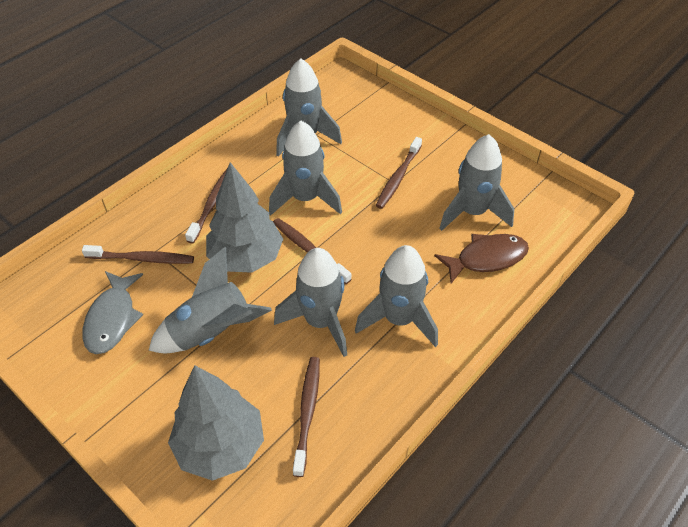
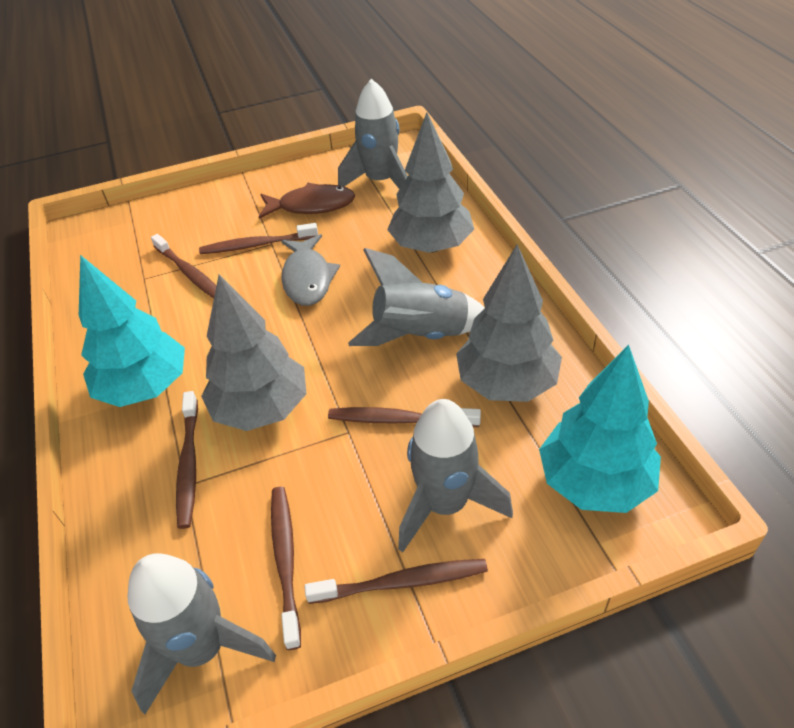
brown toothbrush: 5 -> 6
grey rocket: 6 -> 4
grey tree: 2 -> 3
turquoise tree: 0 -> 2

